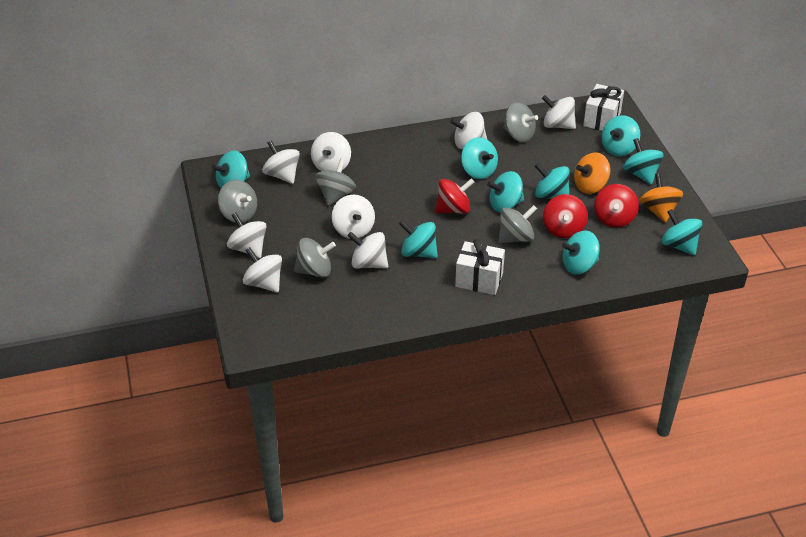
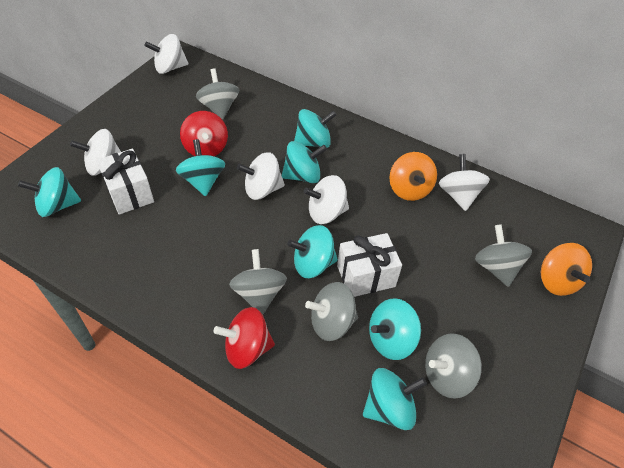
red spinning top: 3 -> 2
turquoise spinning top: 9 -> 7
white spinning top: 8 -> 5

